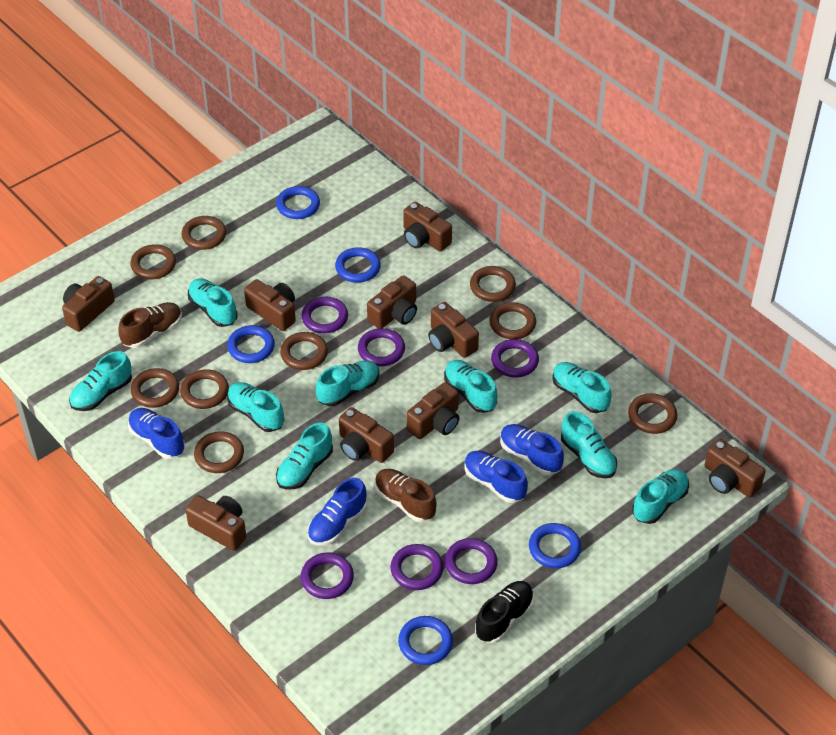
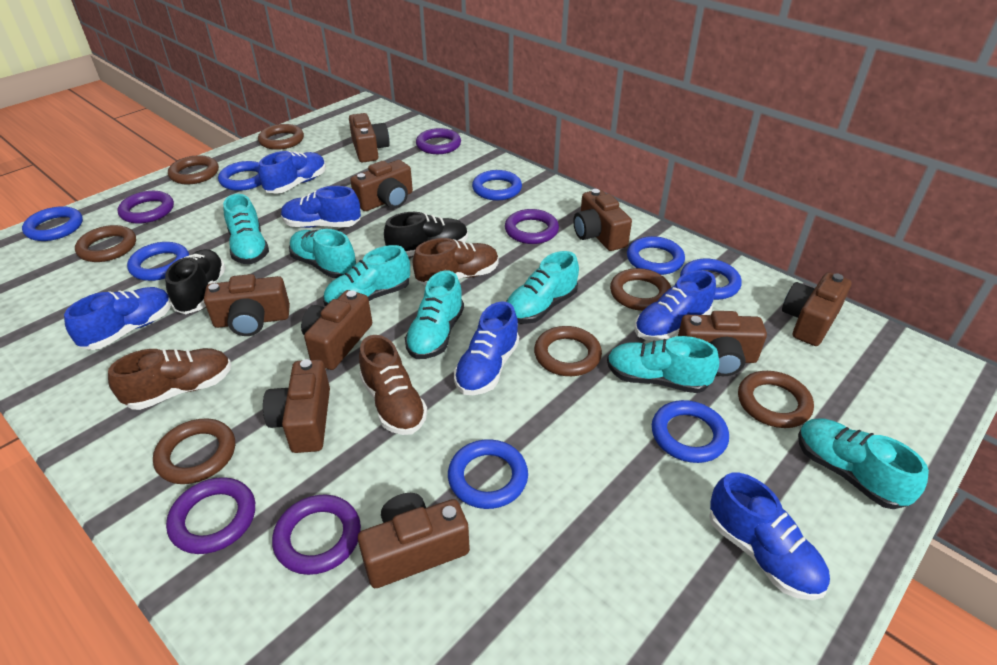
black shoe: 1 -> 2
blue ring: 5 -> 8
blue shoe: 4 -> 6
brown ring: 9 -> 7
brown shoe: 2 -> 3
purple ring: 6 -> 5
turquoise shoe: 9 -> 7

